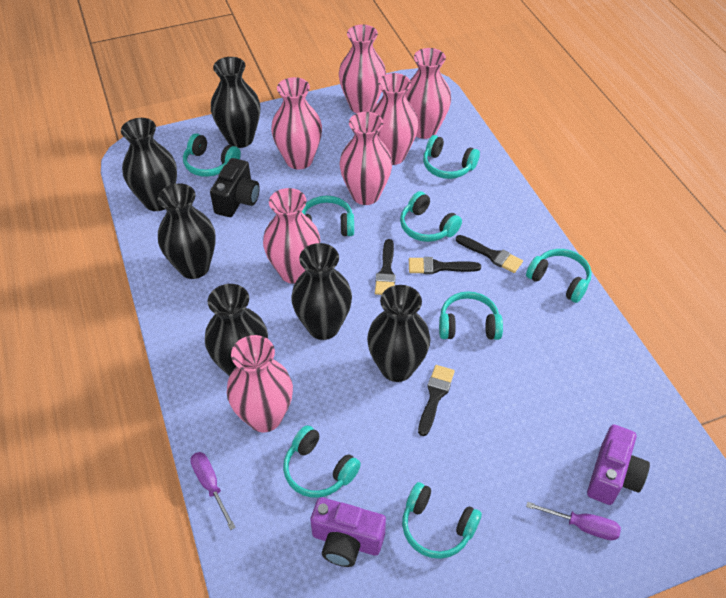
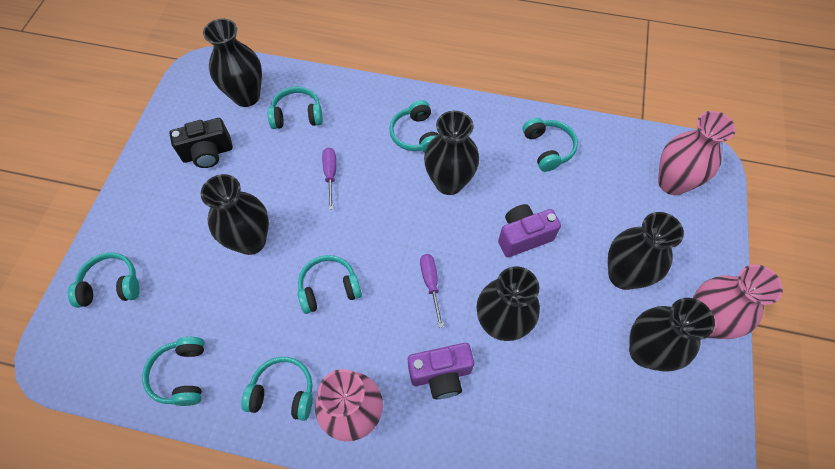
black brush: 4 -> 0
pink vase: 7 -> 3
turquoise headphones: 8 -> 7

